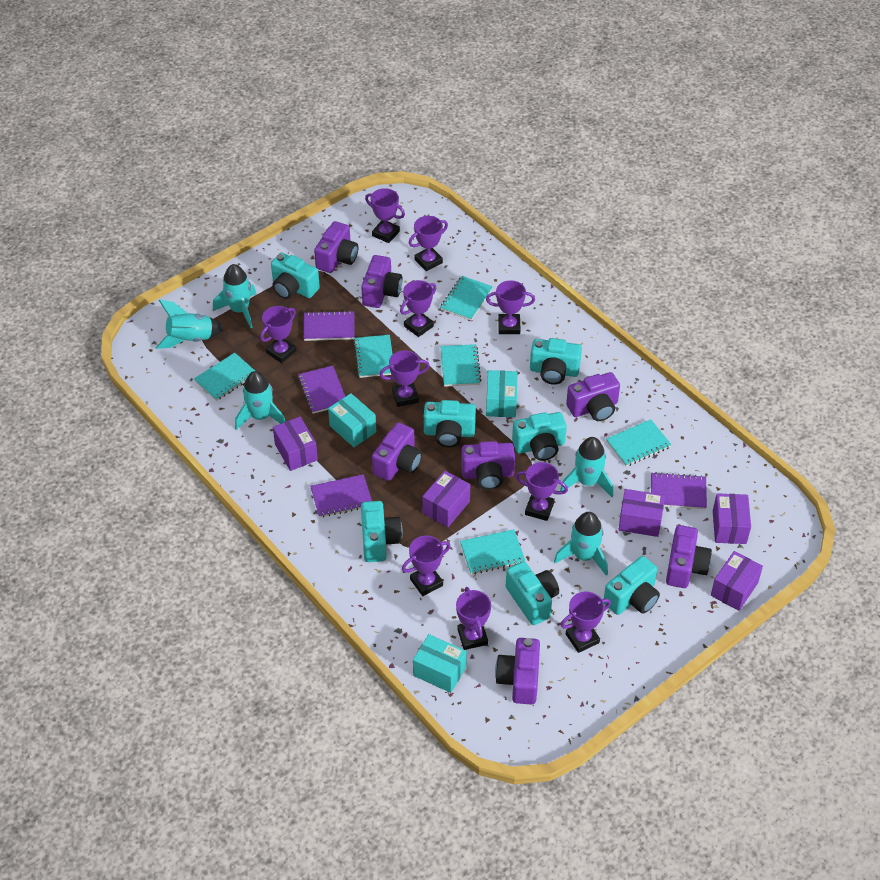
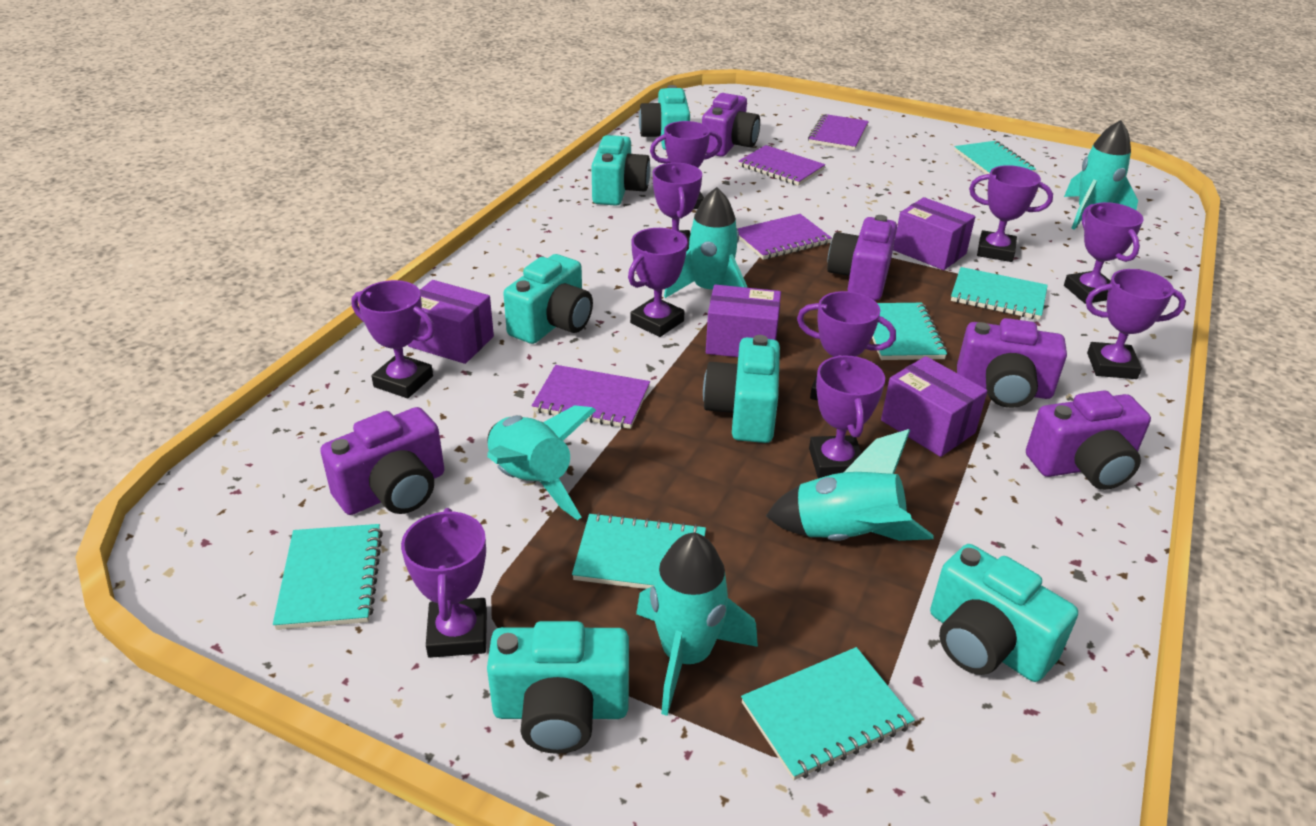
purple box: 5 -> 4
purple camera: 7 -> 5
turquoise box: 3 -> 0
turquoise camera: 7 -> 6

